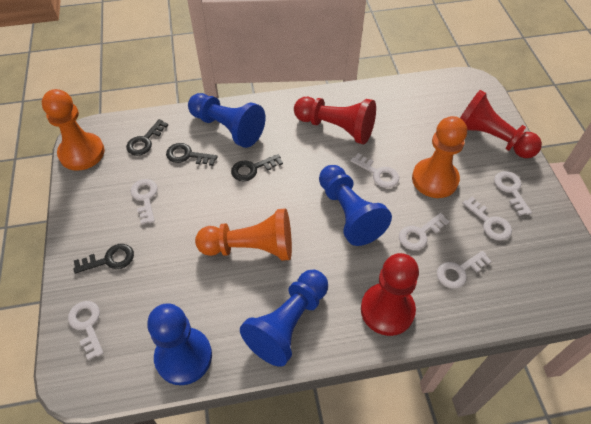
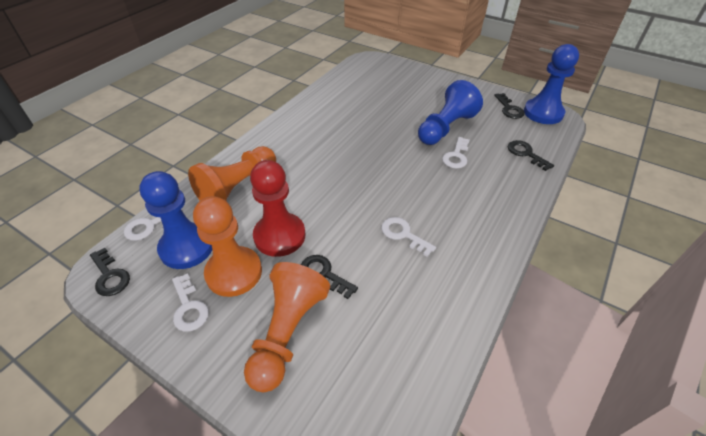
blue pawn: 4 -> 3
red pawn: 3 -> 1
white key: 7 -> 4

